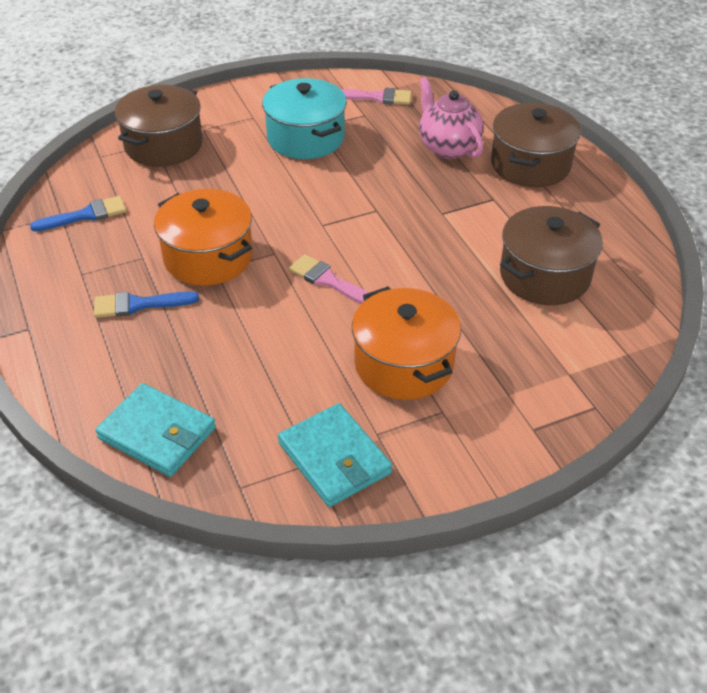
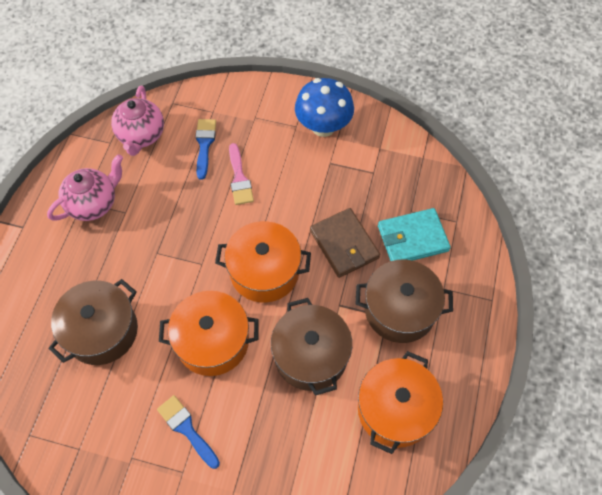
blue mushroom: 0 -> 1
brown wallet: 0 -> 1
orange pot: 2 -> 3
pink brush: 2 -> 1
pink teapot: 1 -> 2
turquoise pot: 1 -> 0
turquoise wallet: 2 -> 1

